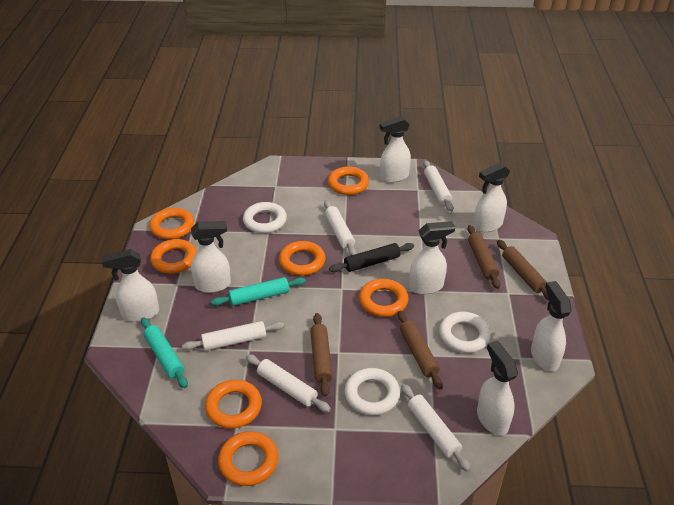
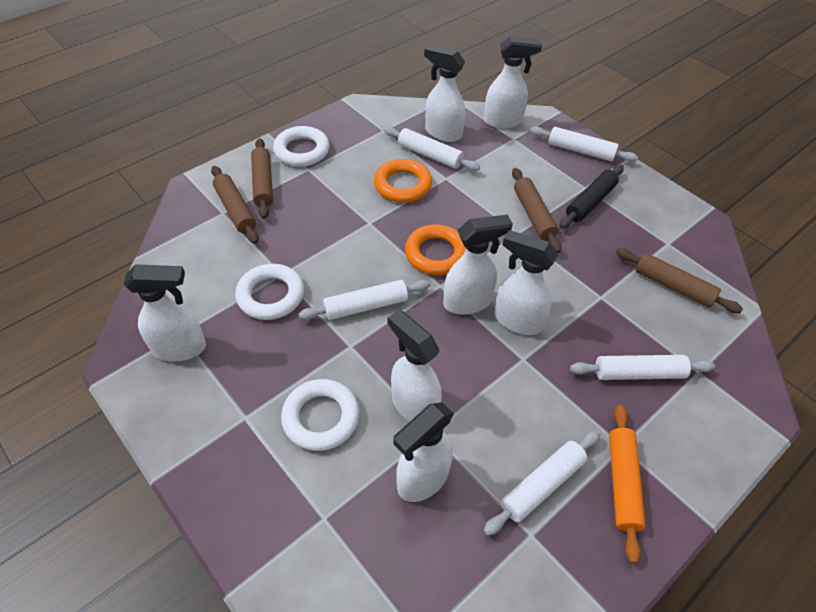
orange ring: 7 -> 2
orange rolling pin: 0 -> 1
turquoise rolling pin: 2 -> 0

